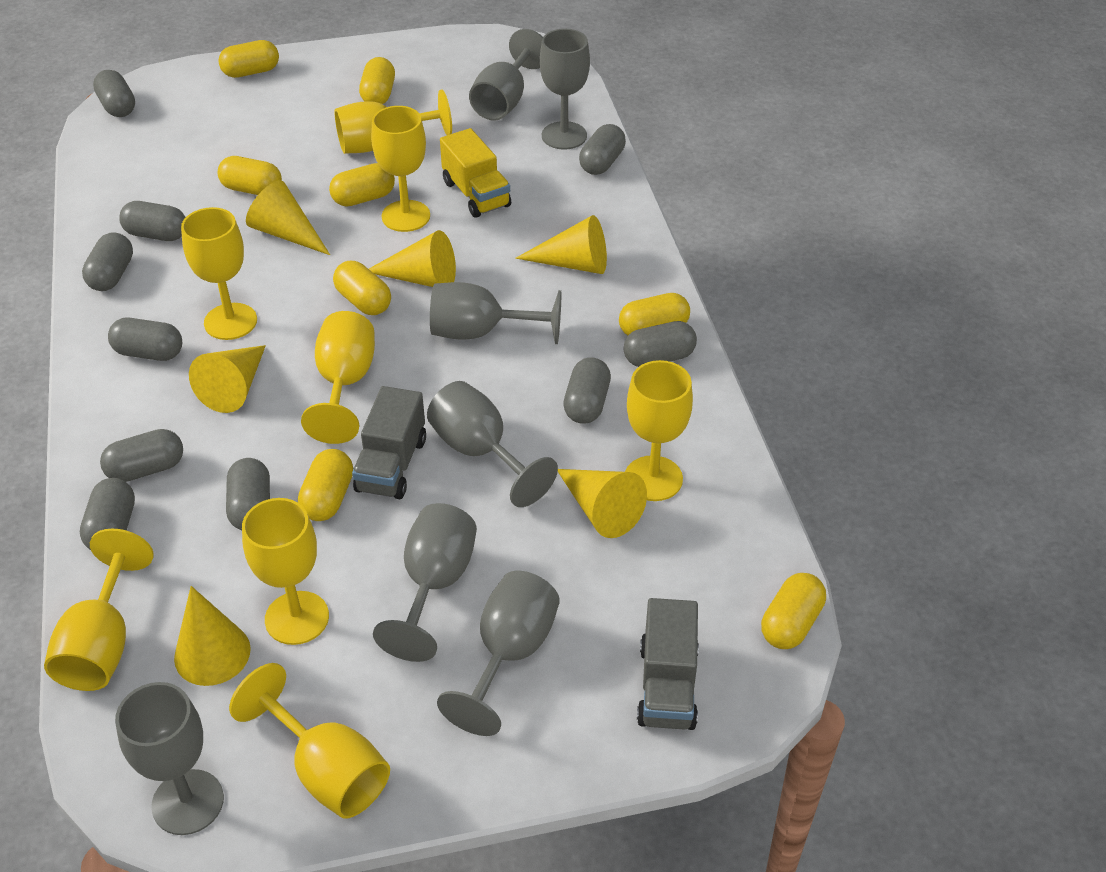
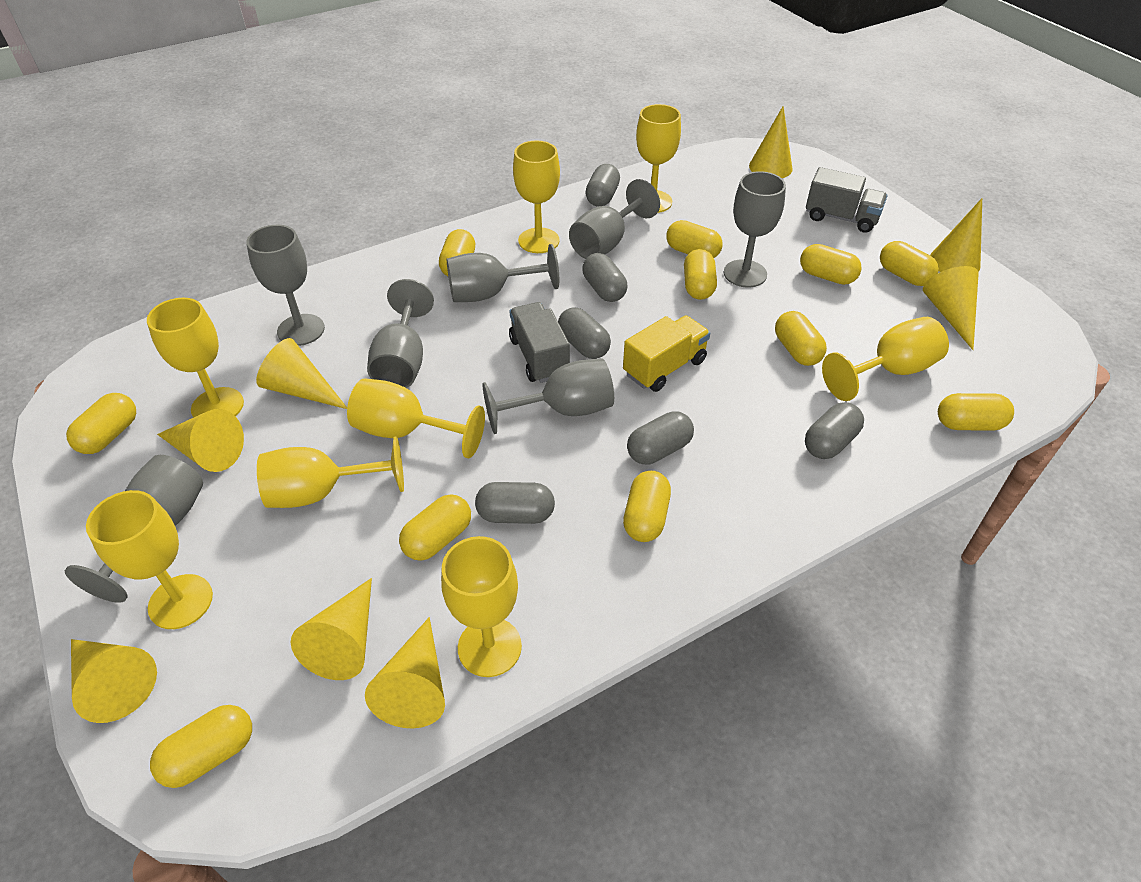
grey capsule: 10 -> 6
yellow capsule: 8 -> 11
yellow cone: 6 -> 8

